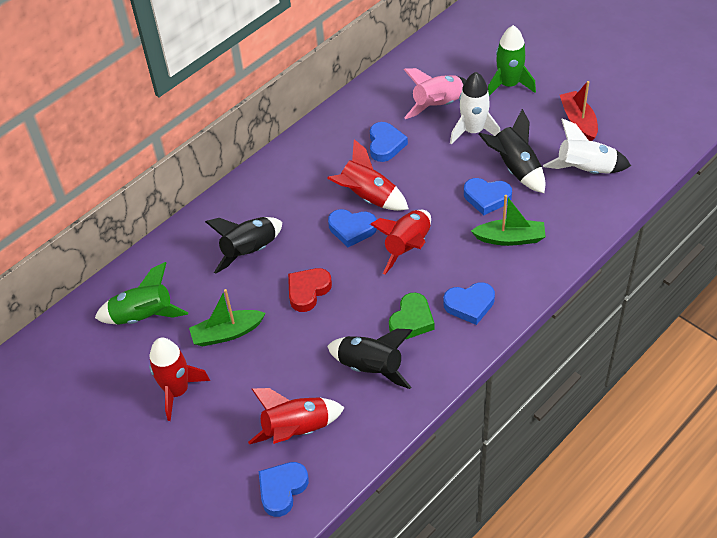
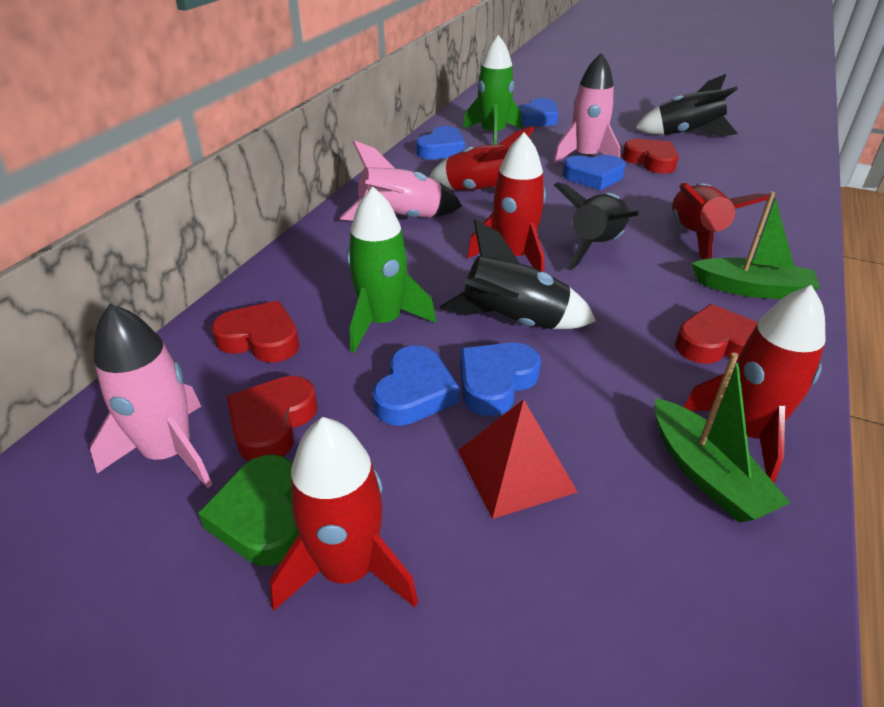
pink rocket: 1 -> 3
red boat: 1 -> 0
red heart: 1 -> 4
red pyramid: 0 -> 1
red rocket: 4 -> 5
white rocket: 2 -> 0

